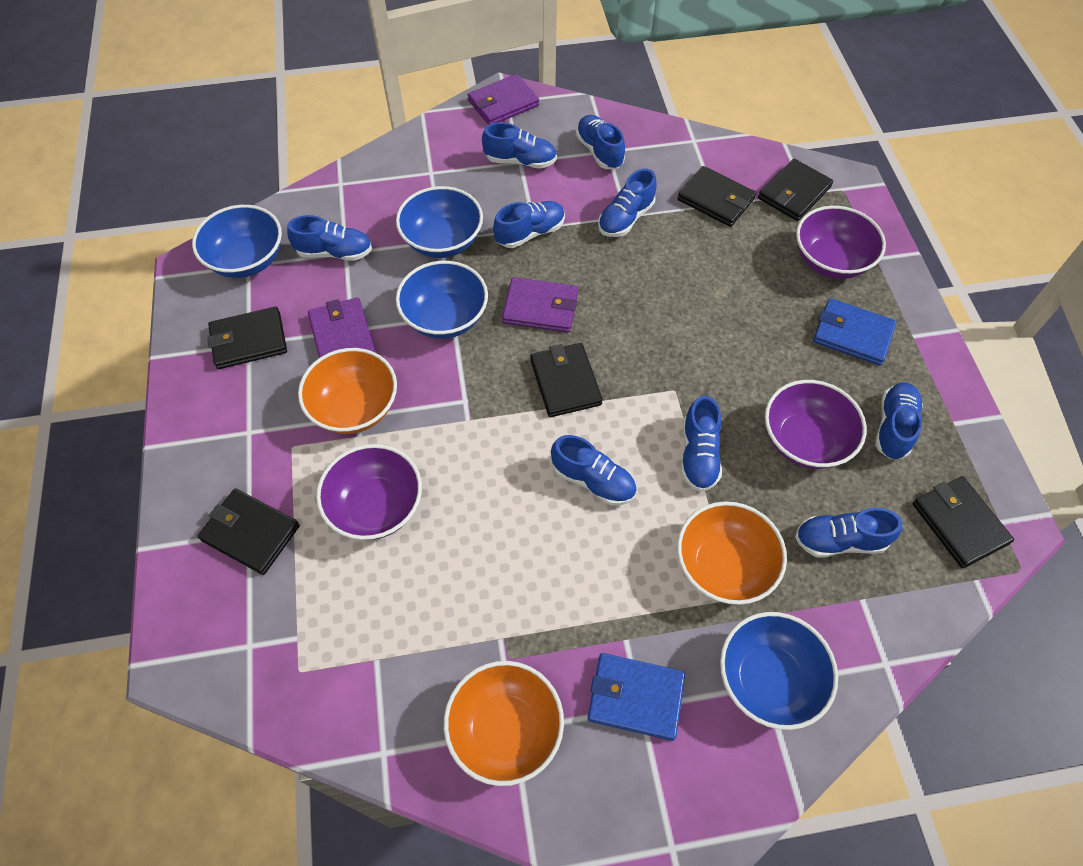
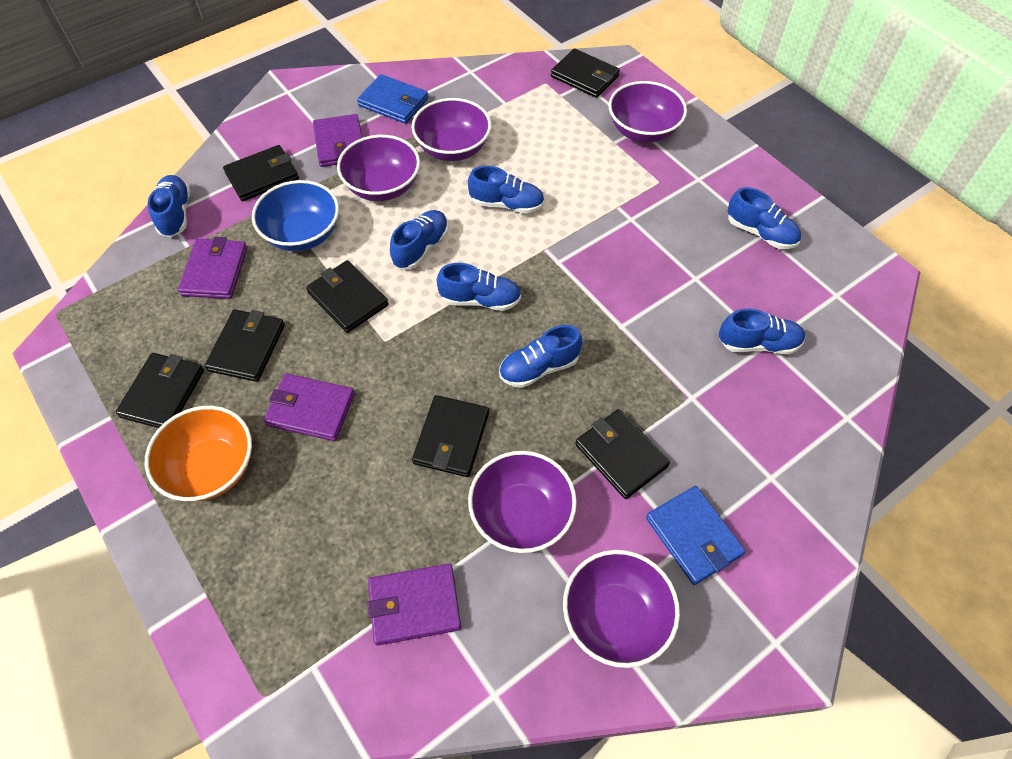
black wallet: 6 -> 7
blue bowl: 4 -> 1
blue shoe: 9 -> 7
orange bowl: 3 -> 1
purple bowl: 3 -> 5
purple wallet: 3 -> 4

